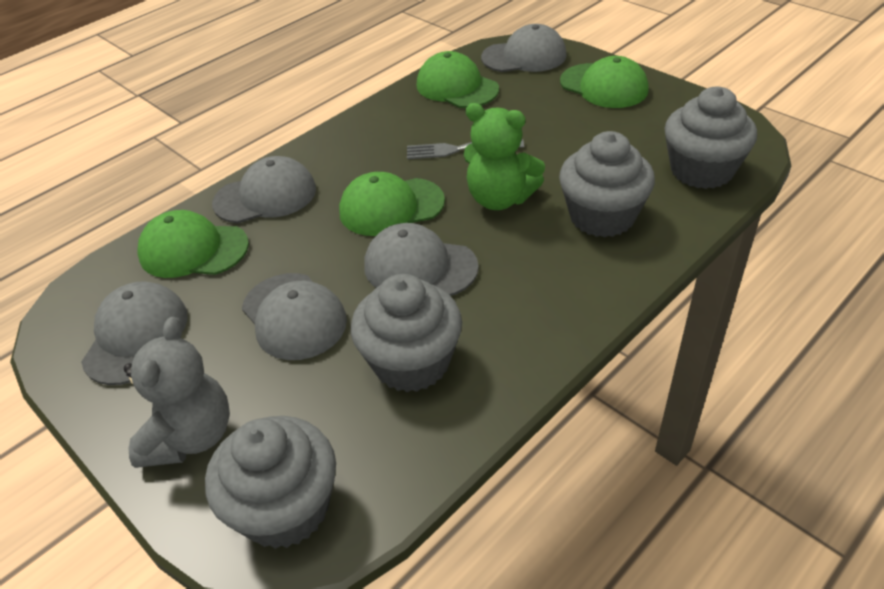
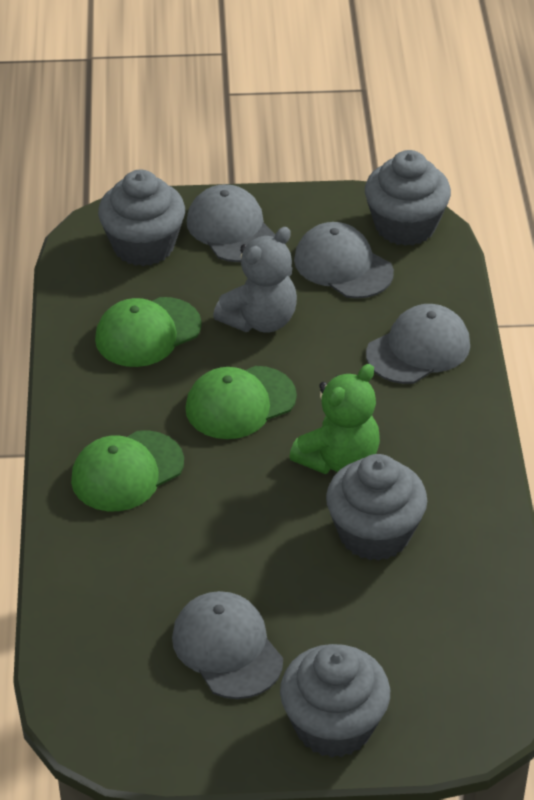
green cap: 4 -> 3
grey cap: 5 -> 4
grey fork: 1 -> 0

